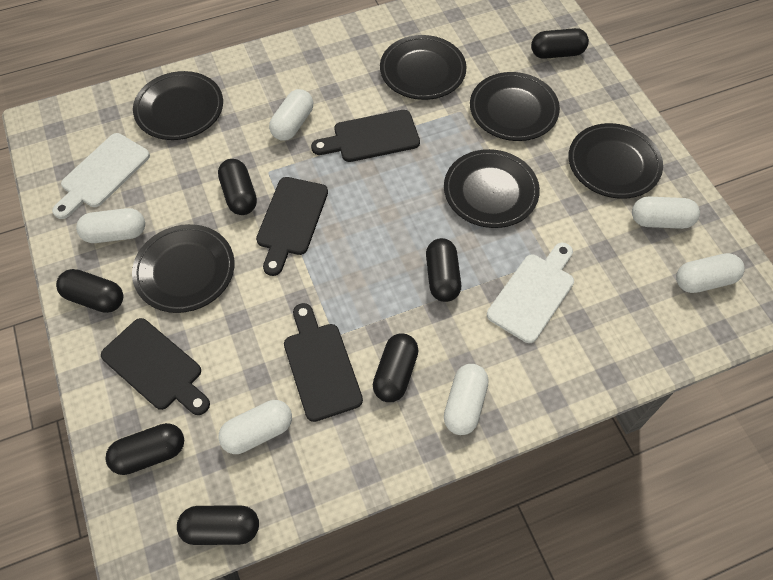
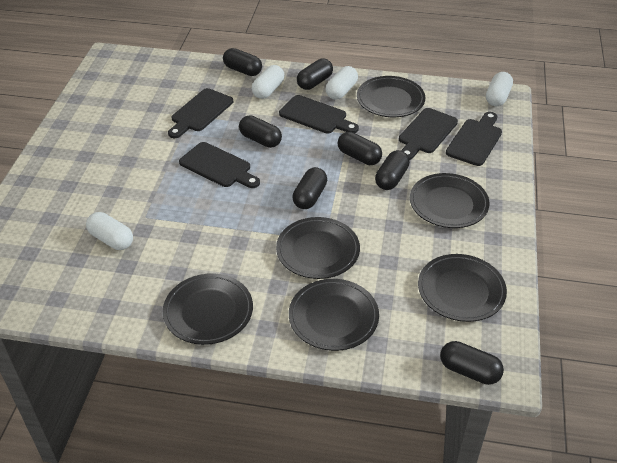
black cutting board: 4 -> 5
white capsule: 6 -> 4
white cutting board: 2 -> 0

